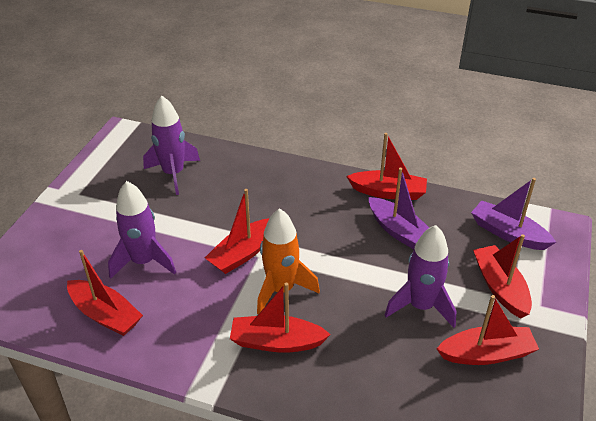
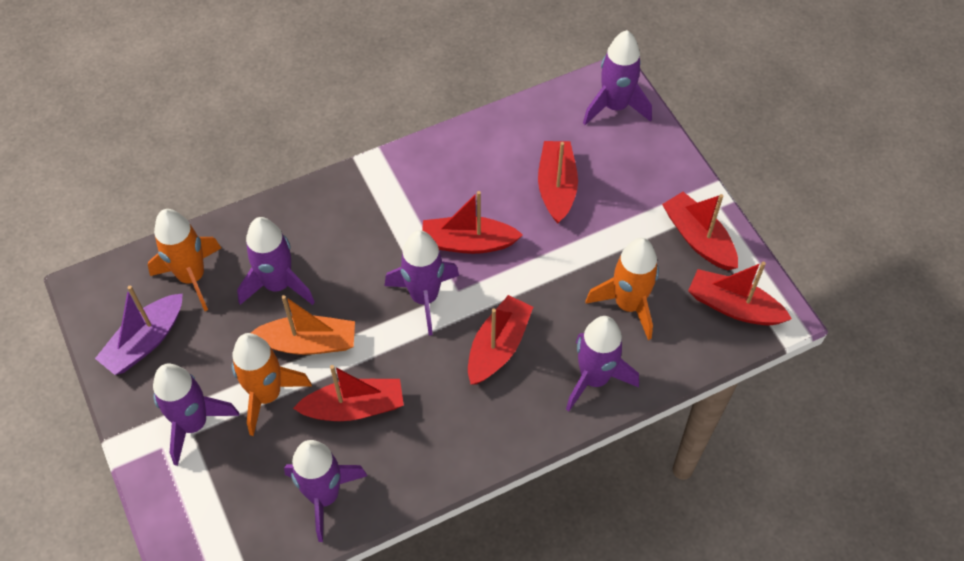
orange boat: 0 -> 1
orange rocket: 1 -> 3
purple boat: 2 -> 1
purple rocket: 3 -> 6

